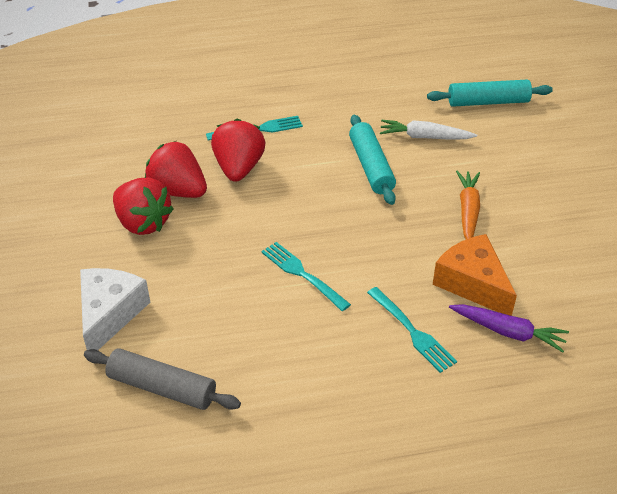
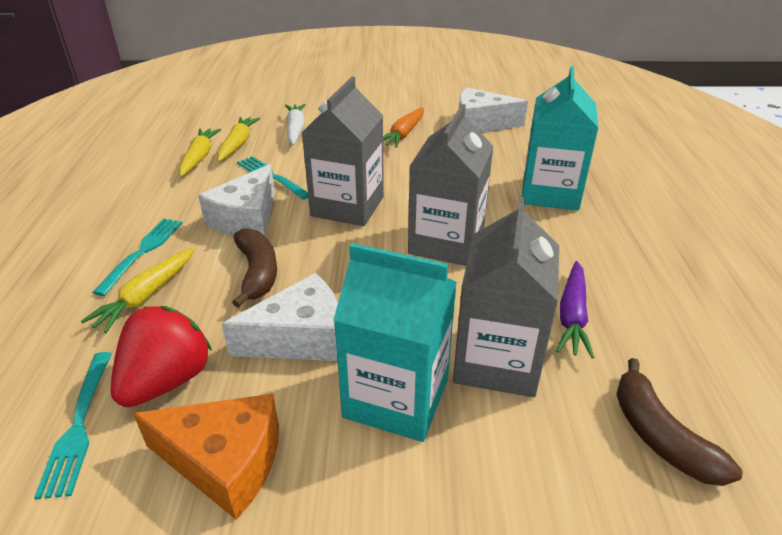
brown banana: 0 -> 2
grey carton: 0 -> 3
grey rolling pin: 1 -> 0
red strawberry: 3 -> 1
turquoise carton: 0 -> 2
turquoise rolling pin: 2 -> 0
white cheese: 1 -> 3
yellow carrot: 0 -> 3

